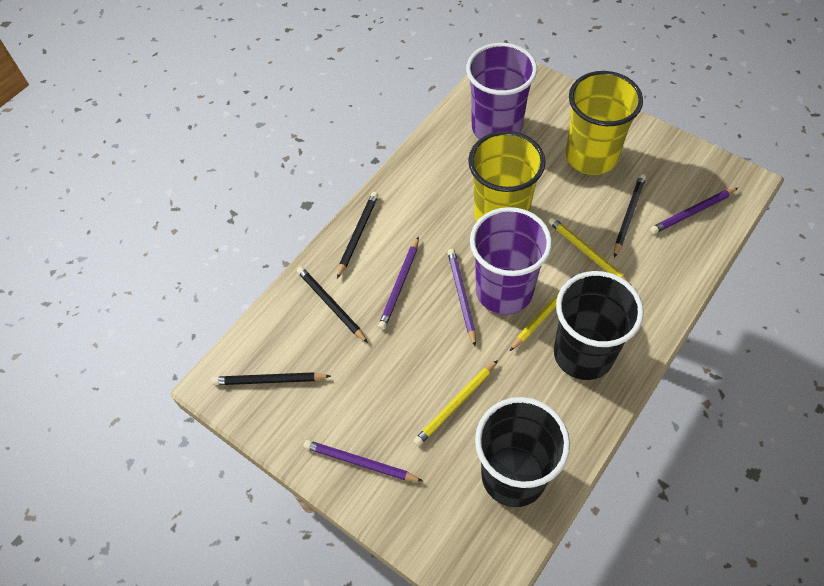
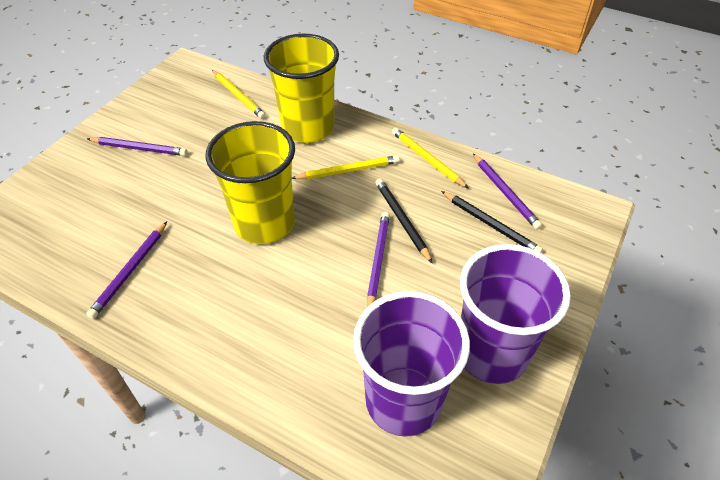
black cup: 2 -> 0
black pencil: 4 -> 2

